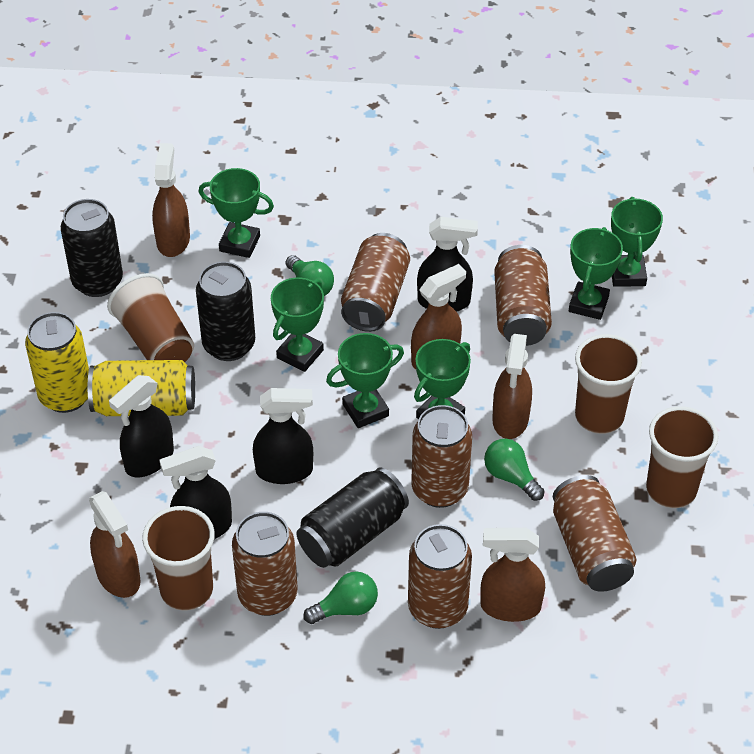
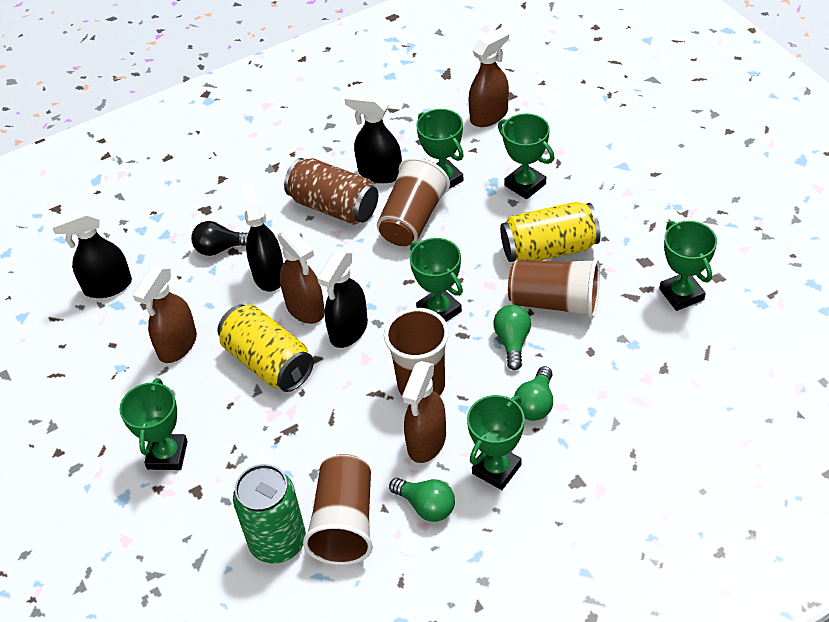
black can: 3 -> 0
black light bulb: 0 -> 1
brown can: 6 -> 1
brown spray bottle: 5 -> 4
green can: 0 -> 1

